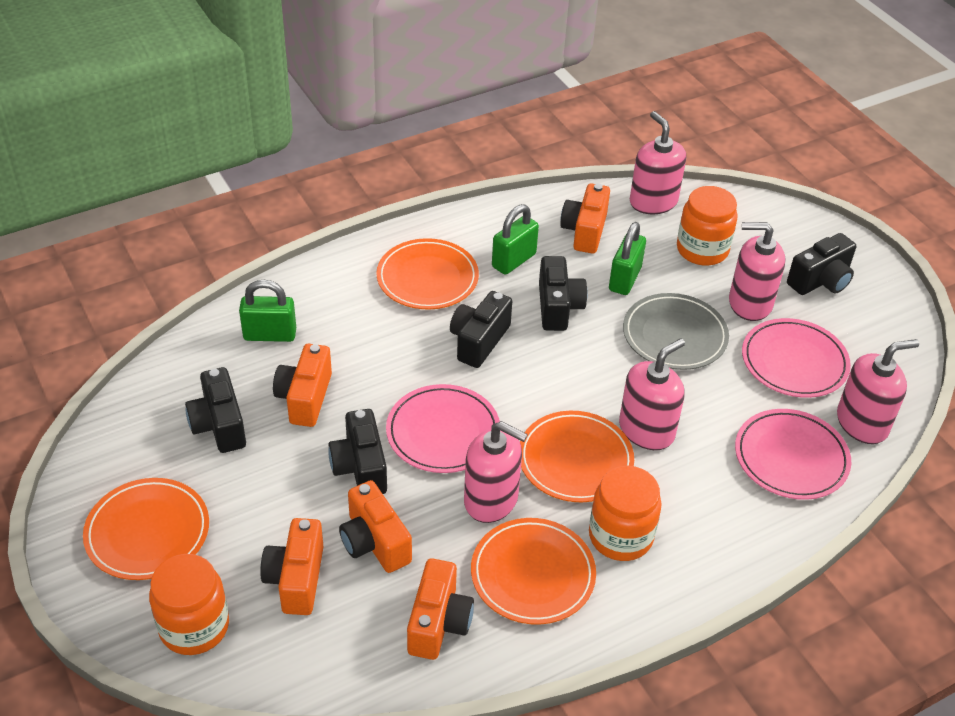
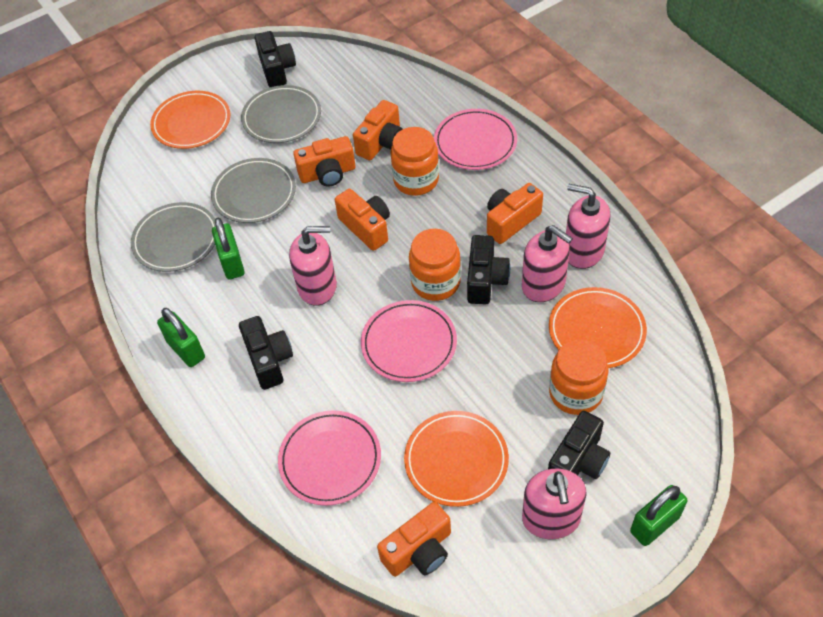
black camera: 5 -> 4
grey plate: 1 -> 3
orange plate: 4 -> 3
pink soap dispenser: 5 -> 4

